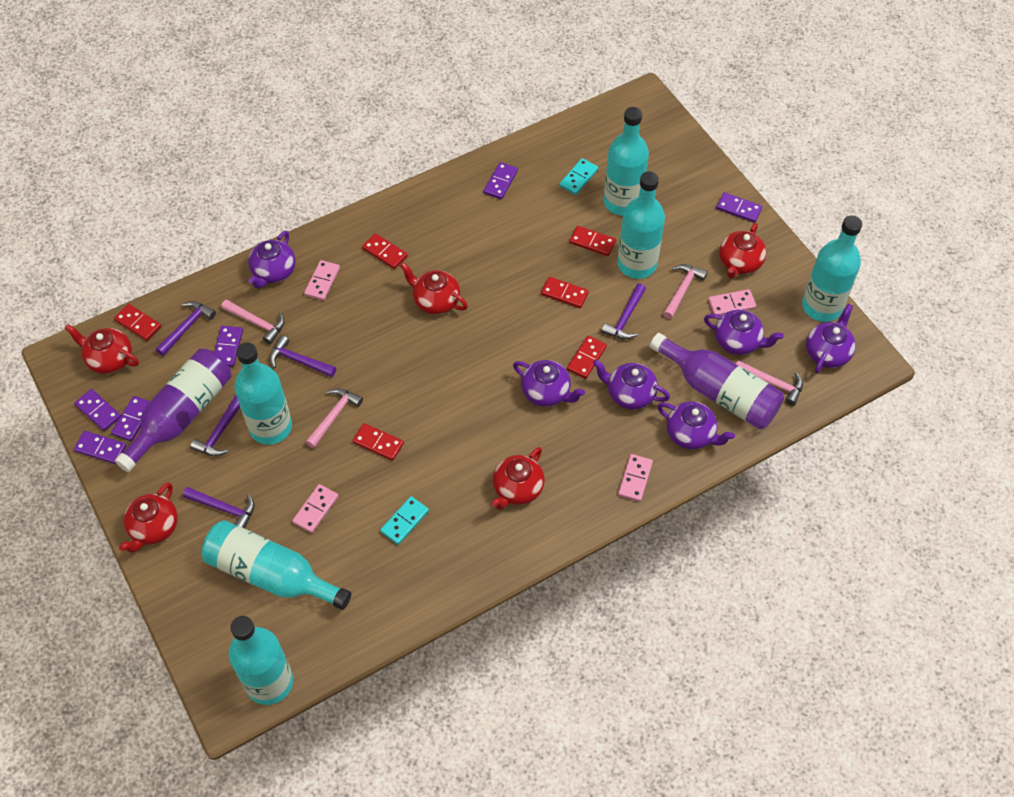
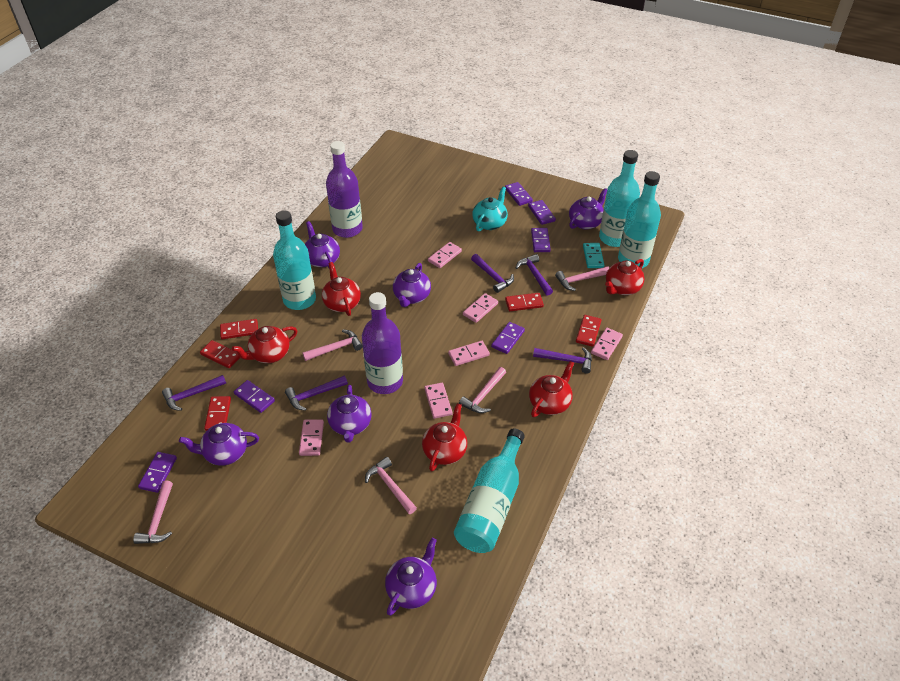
pink domino: 4 -> 6
pink hammer: 4 -> 5
red domino: 6 -> 5
turquoise bottle: 6 -> 4
turquoise domino: 2 -> 1
turquoise teapot: 0 -> 1

